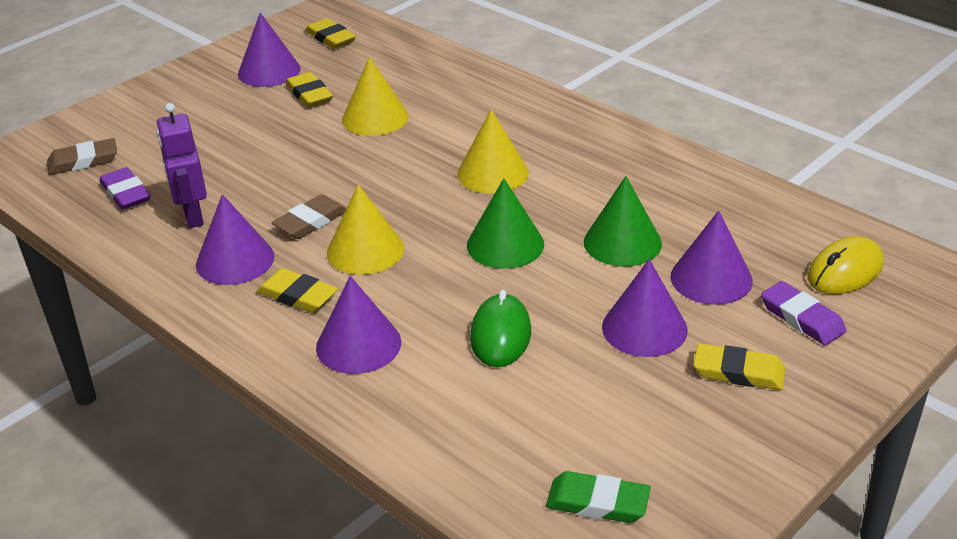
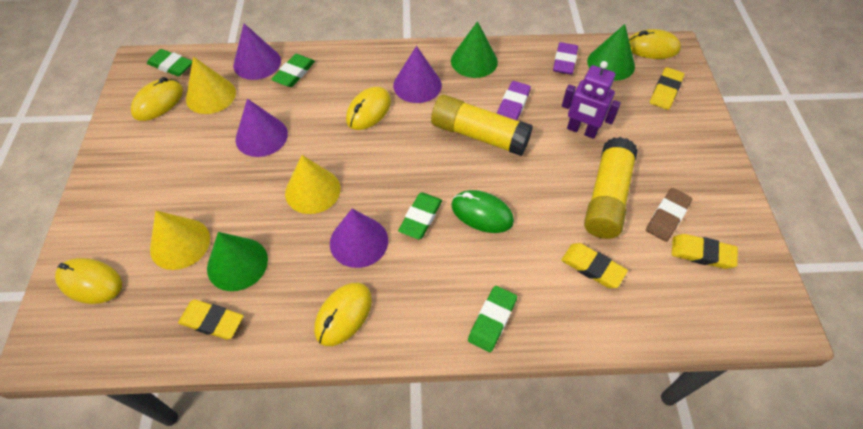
brown eraser: 2 -> 1
green cone: 2 -> 3
green eraser: 1 -> 4
purple cone: 5 -> 4
yellow glue stick: 0 -> 2
yellow mouse: 1 -> 5

